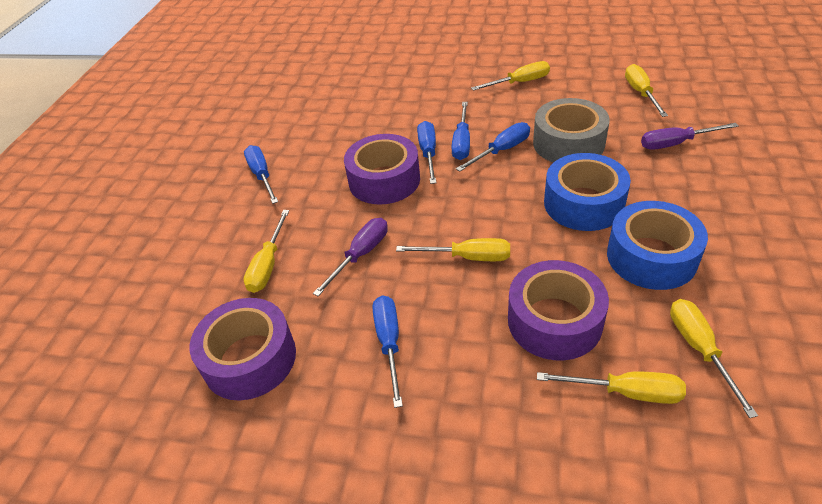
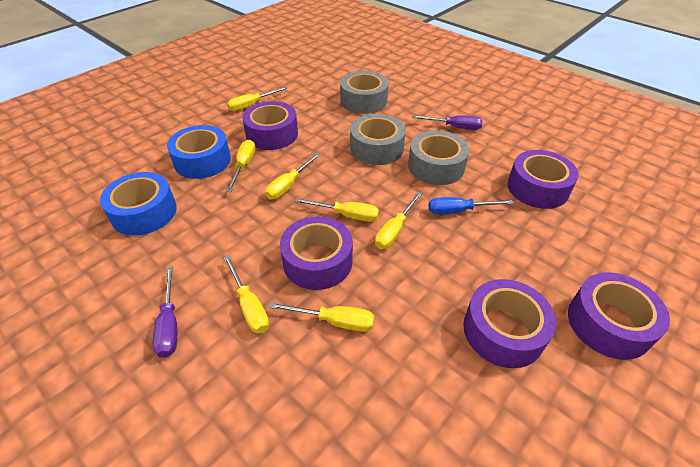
blue screwdriver: 5 -> 1
grey tape: 1 -> 3
purple tape: 3 -> 5
yellow screwdriver: 6 -> 7

